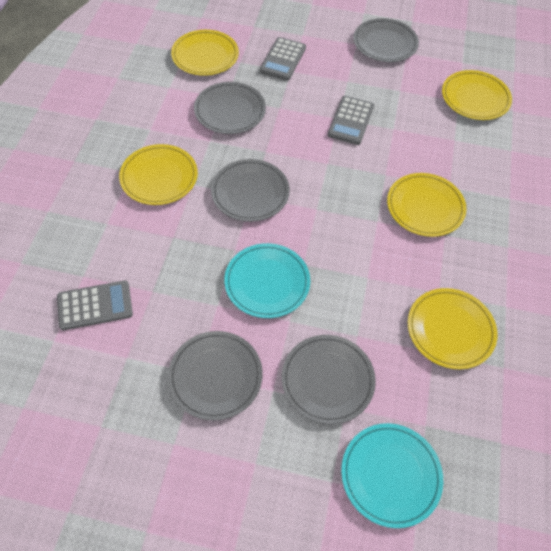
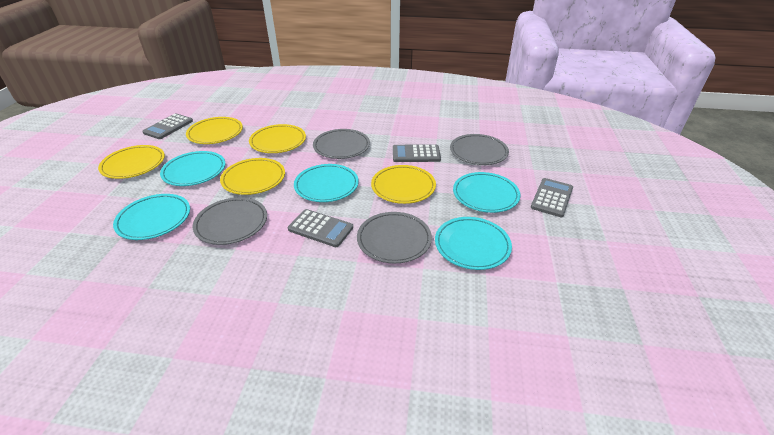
grey calculator: 3 -> 4
grey plate: 5 -> 4
turquoise plate: 2 -> 5

